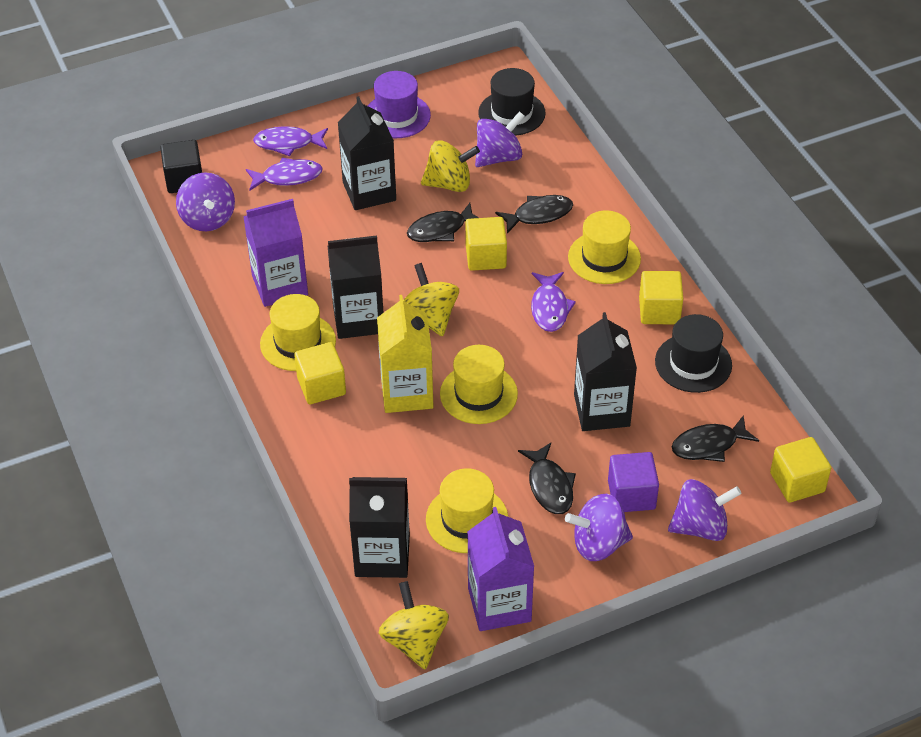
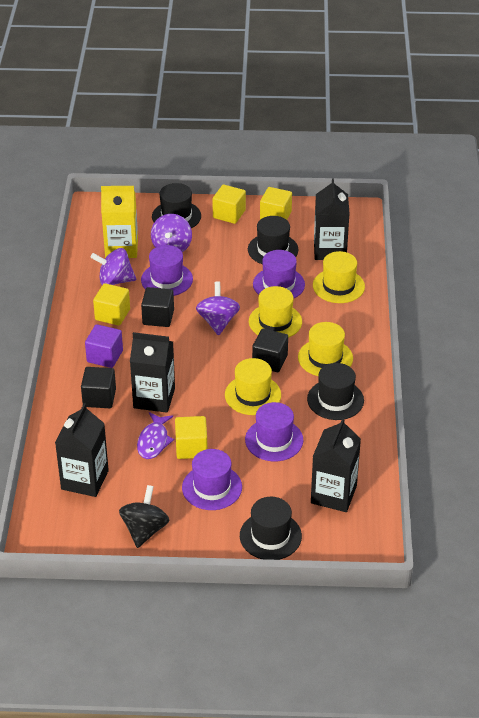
black cube: 1 -> 3
black fish: 4 -> 0
black hat: 2 -> 4
black spinning top: 0 -> 1
purple carton: 2 -> 0
purple fish: 3 -> 1
purple hat: 1 -> 4
purple spinning top: 4 -> 3
yellow spinning top: 3 -> 0

